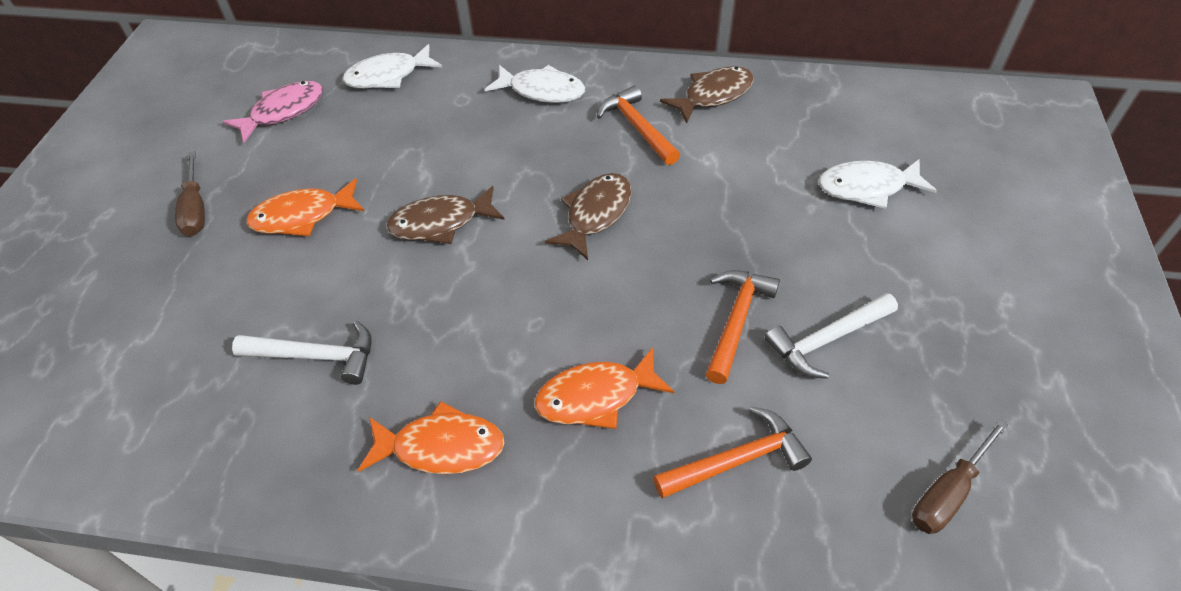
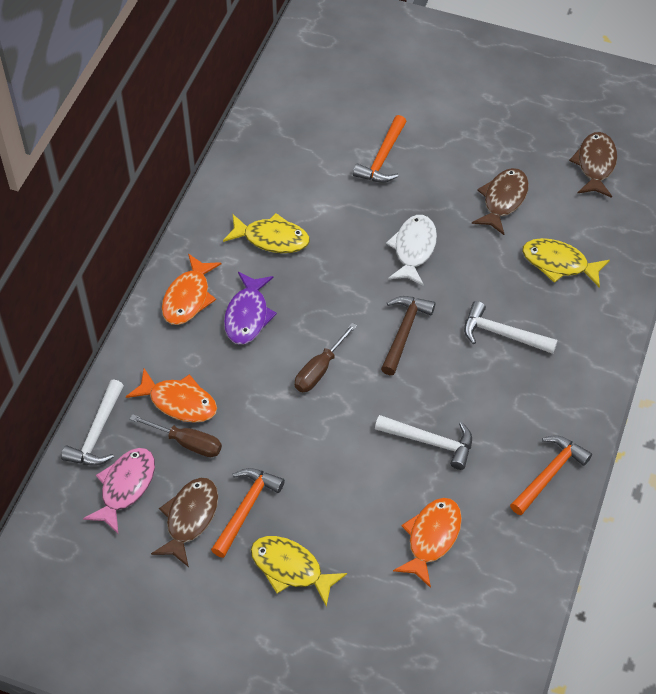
brown hammer: 0 -> 1
purple fish: 0 -> 1
white fish: 3 -> 1
white hammer: 2 -> 3
yellow fish: 0 -> 3

